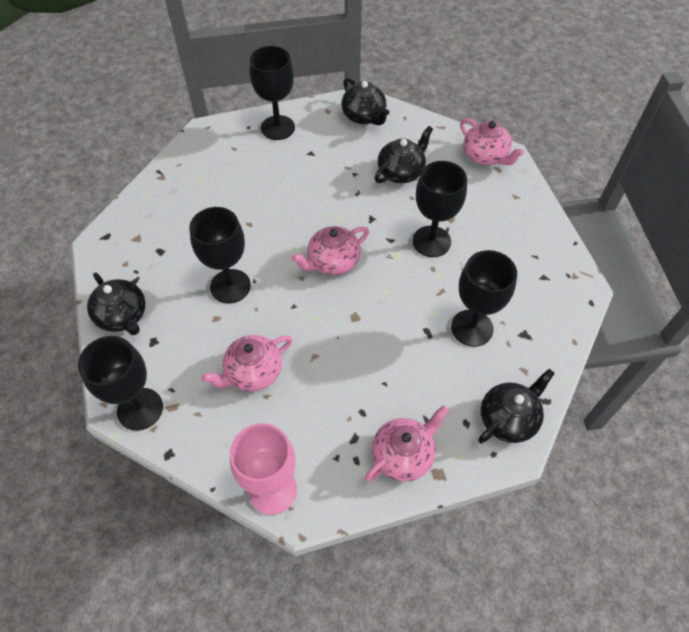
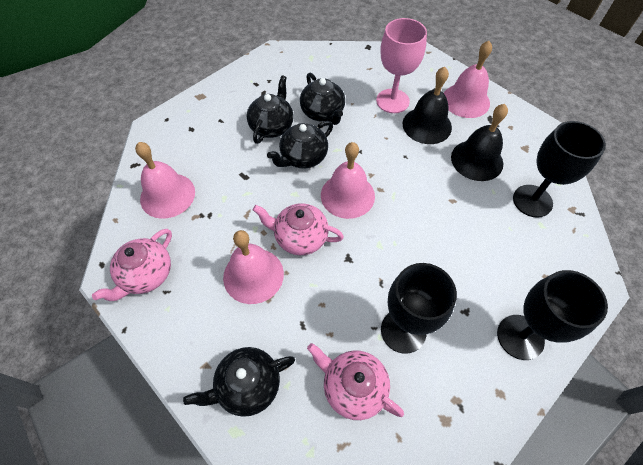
black bell: 0 -> 2
black goblet: 5 -> 3
pink bell: 0 -> 4
pink teapot: 4 -> 3

